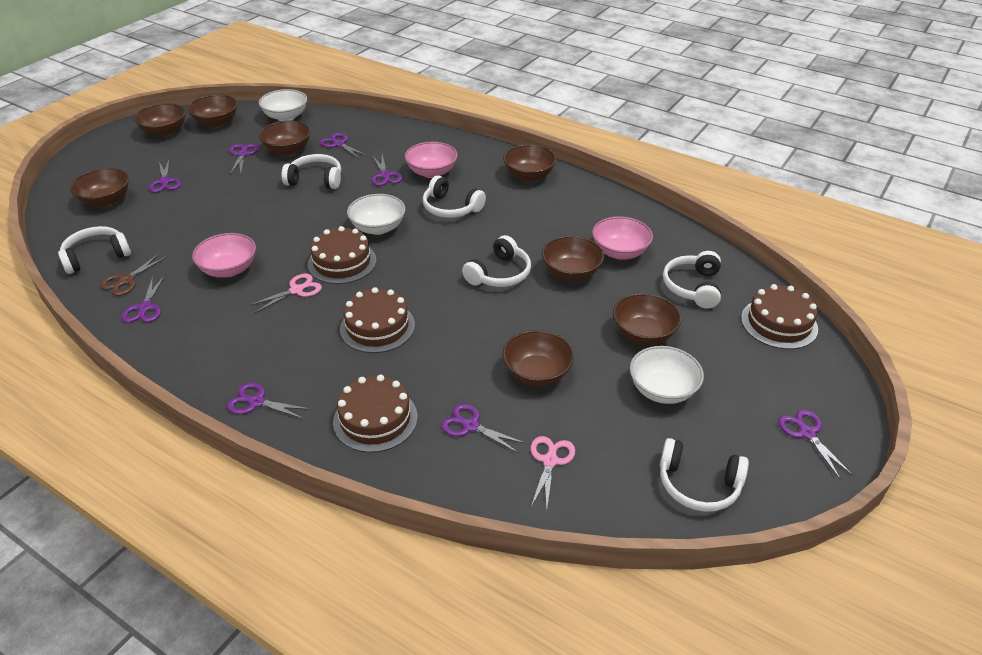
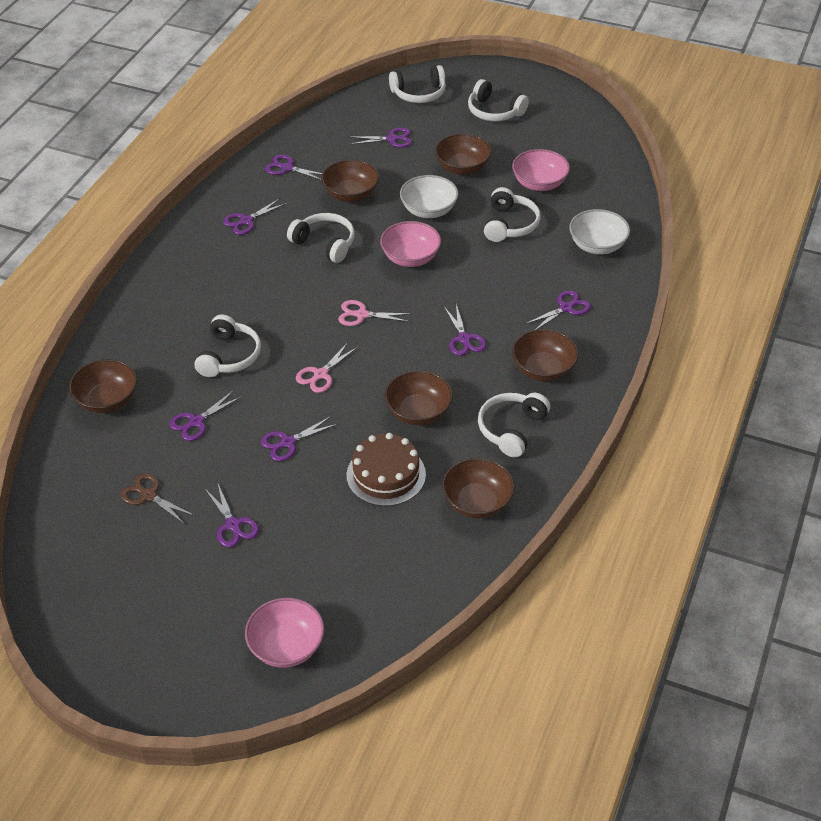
brown bowl: 8 -> 6
brown cake: 4 -> 1
white bowl: 3 -> 2

